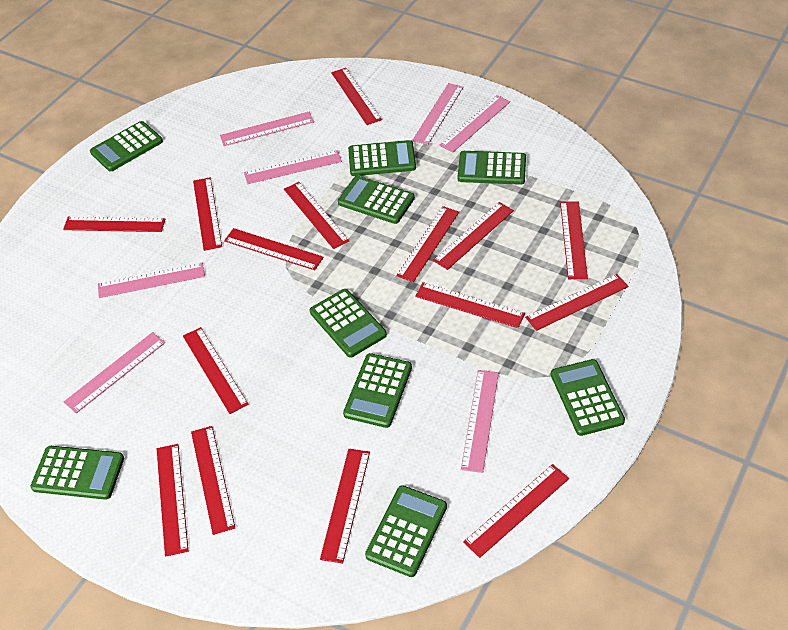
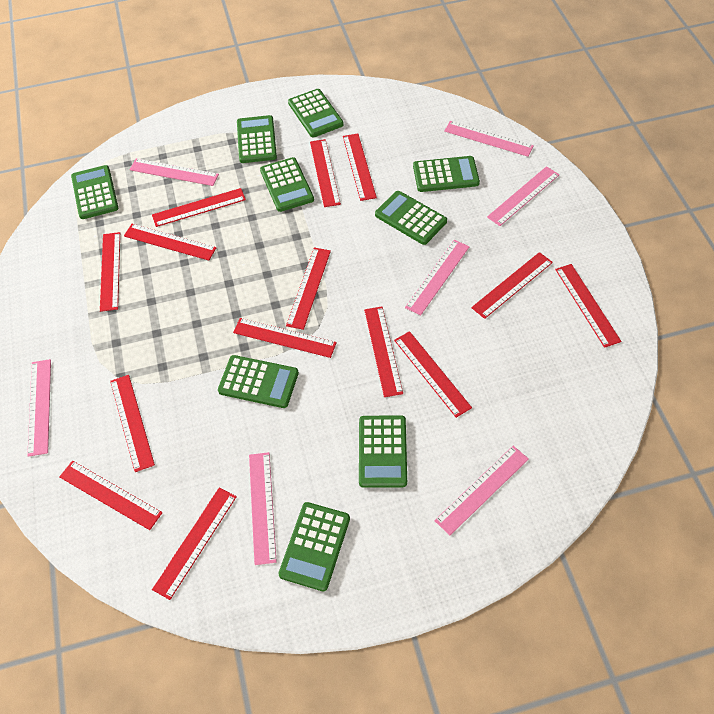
red ruler: 15 -> 14

